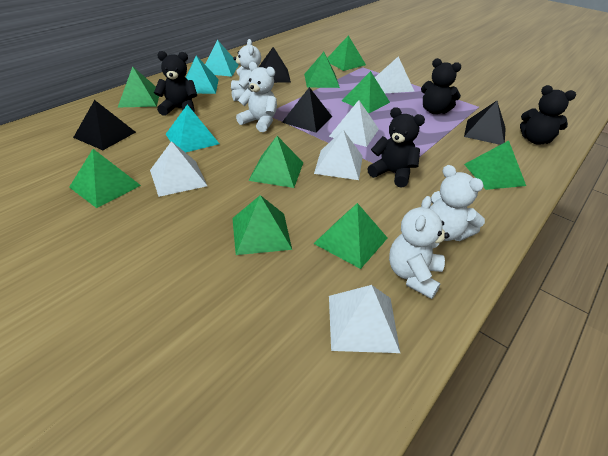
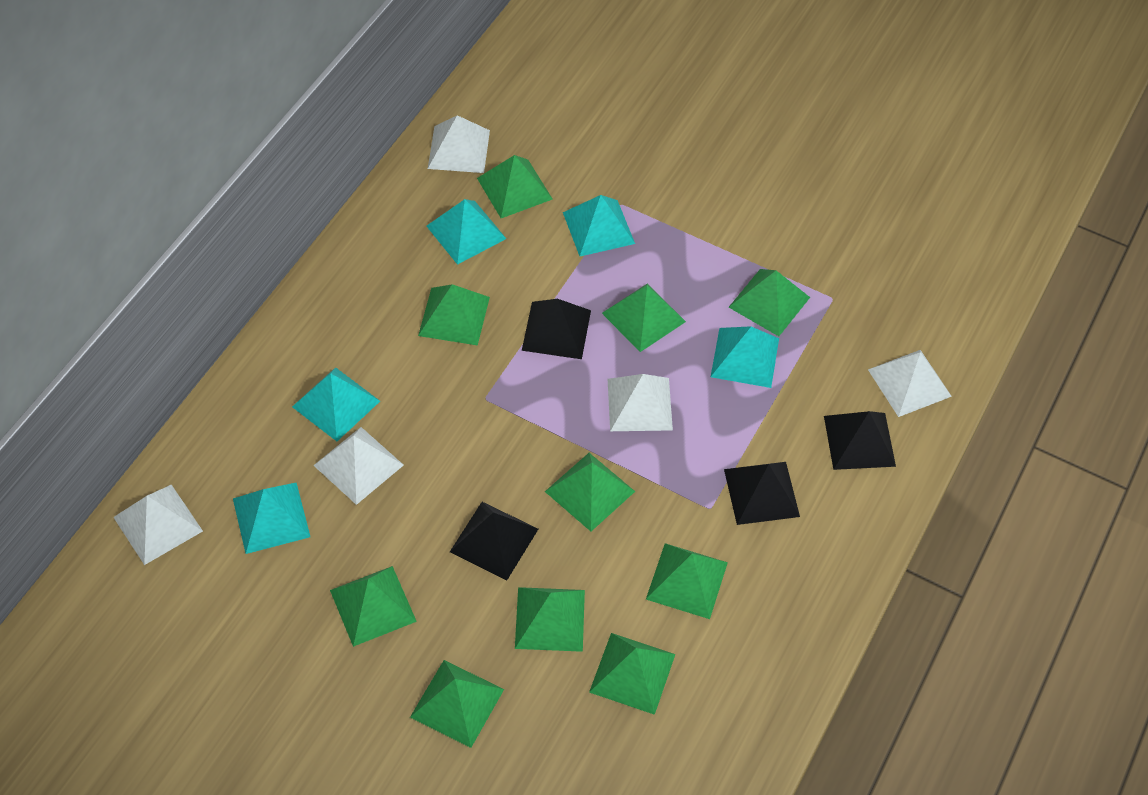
black teddy bear: 4 -> 0
green pyramid: 9 -> 10
turquoise pyramid: 3 -> 5
white teddy bear: 4 -> 0

